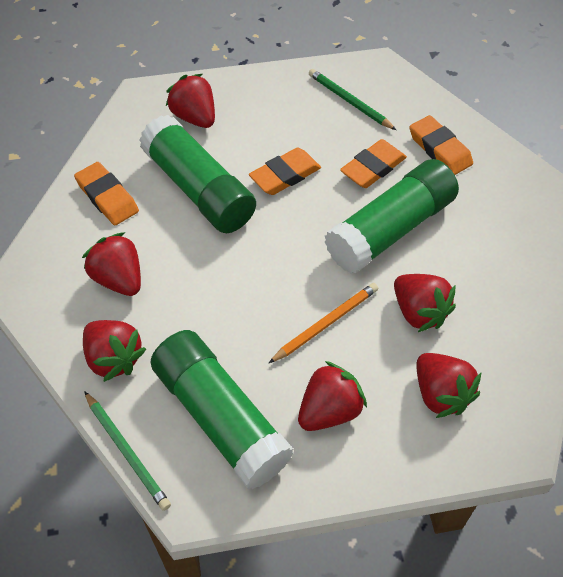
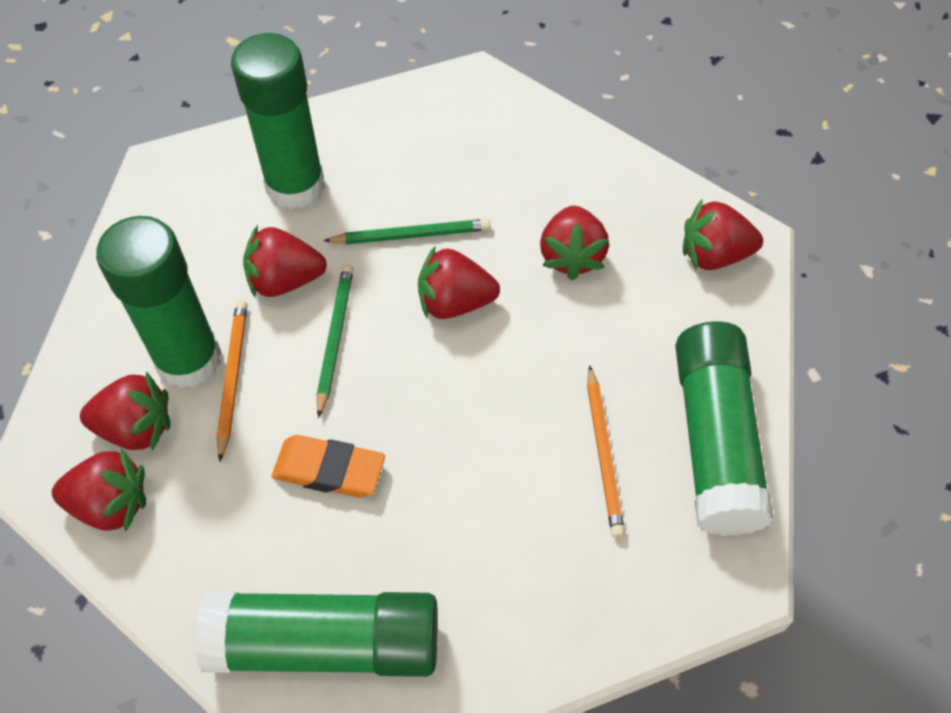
green glue stick: 3 -> 4
orange eraser: 4 -> 1
orange pencil: 1 -> 2

